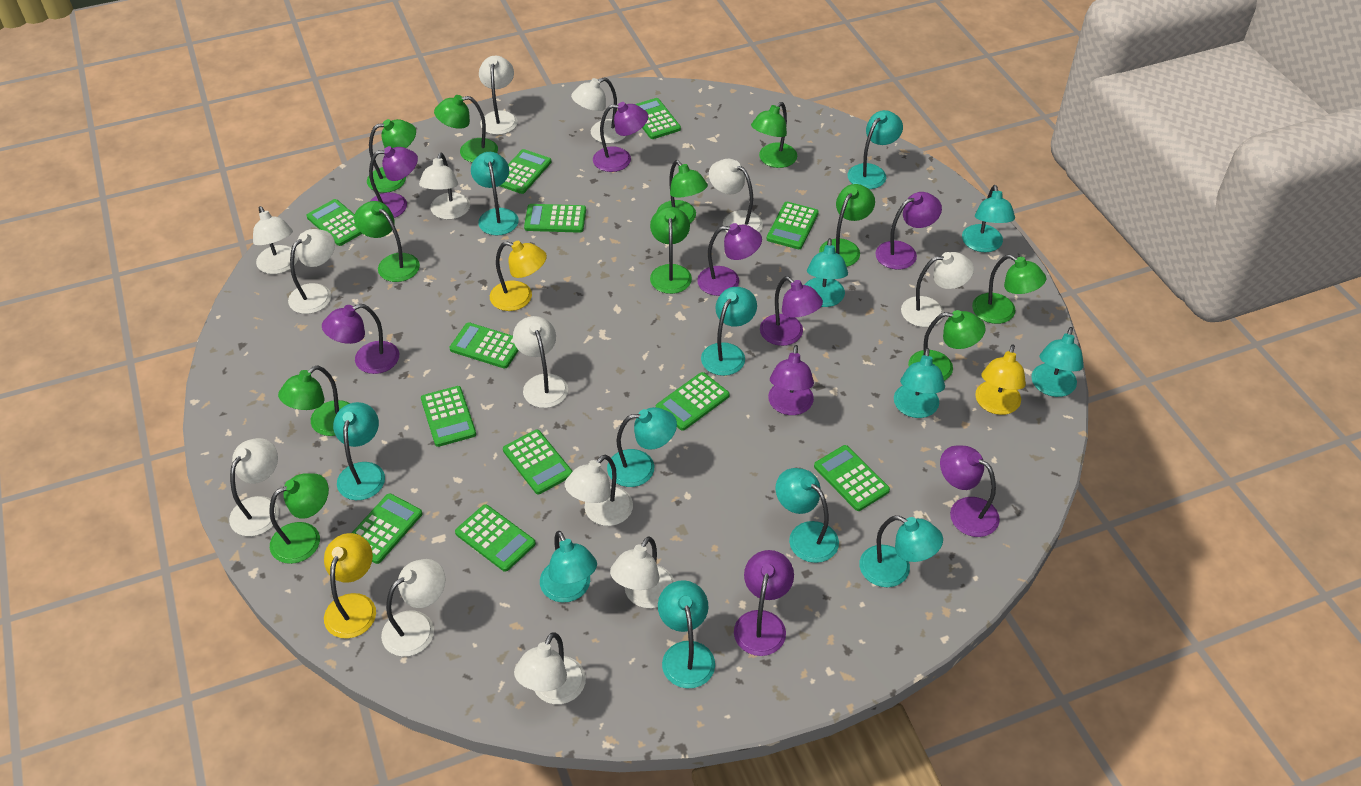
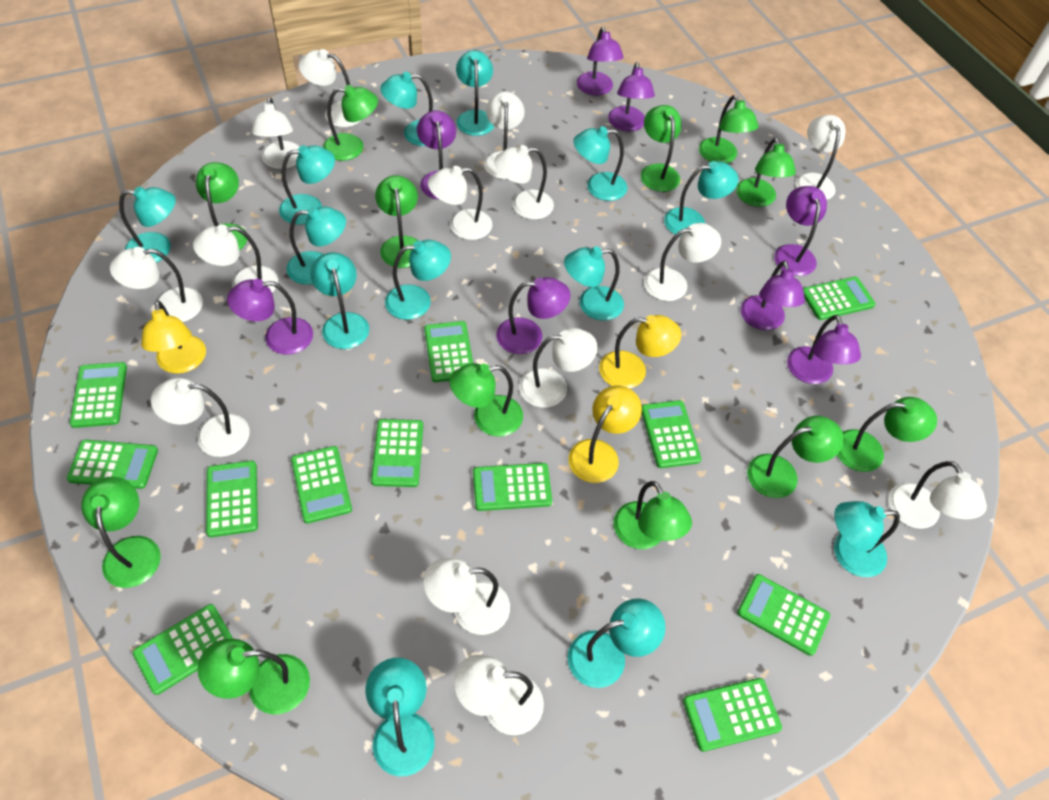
green lamp: 11 -> 12
purple lamp: 9 -> 8
white lamp: 13 -> 14

